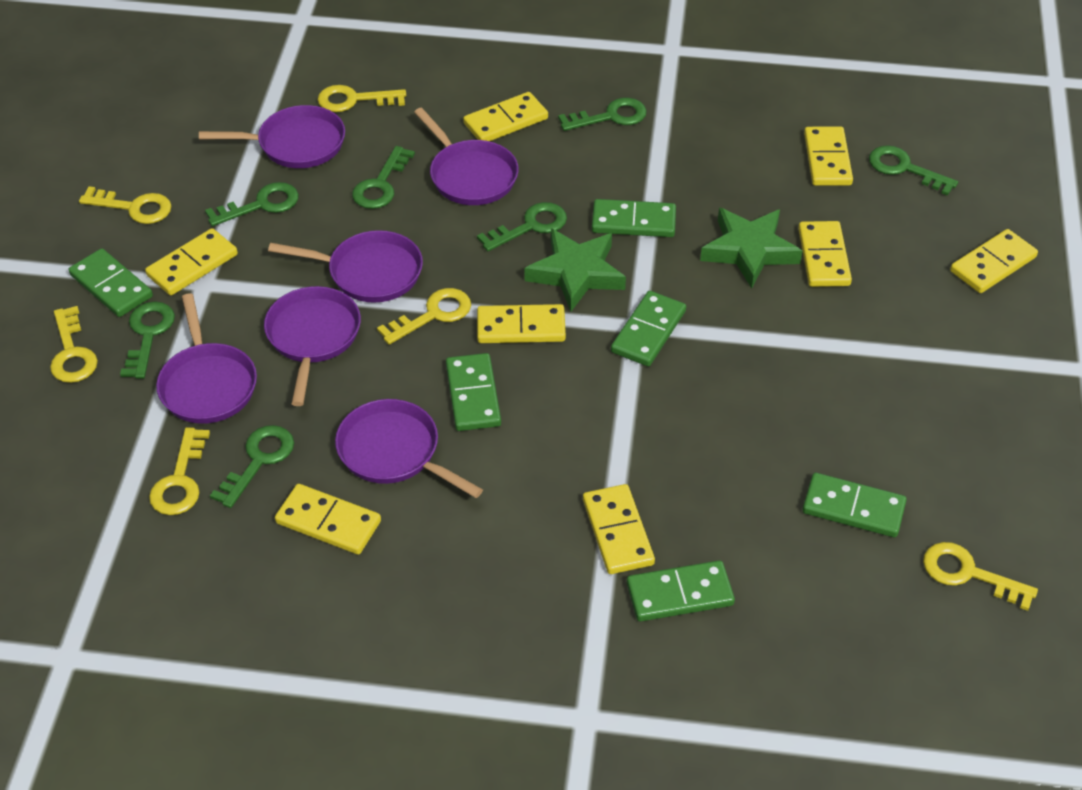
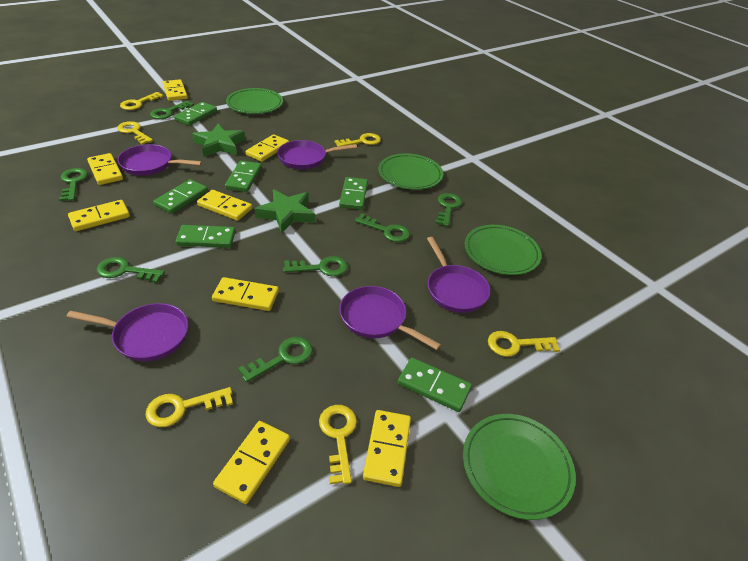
green plate: 0 -> 4
purple pan: 6 -> 5

